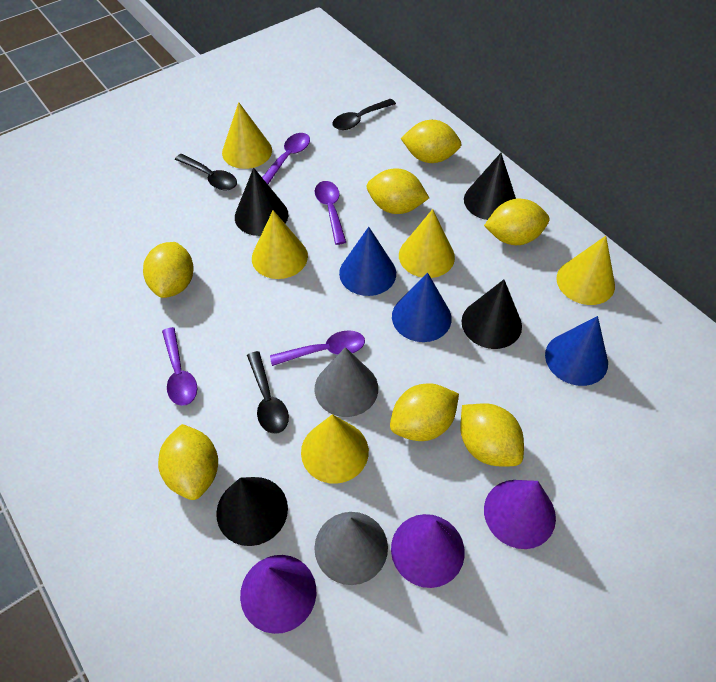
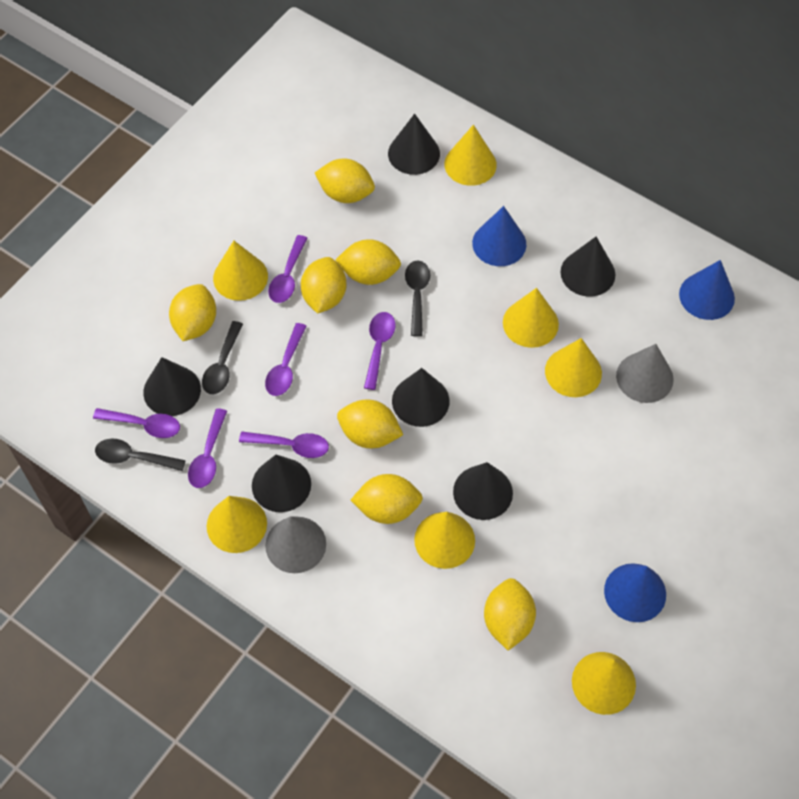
black cone: 4 -> 6
purple cone: 3 -> 0
purple spoon: 4 -> 6
yellow cone: 5 -> 7

